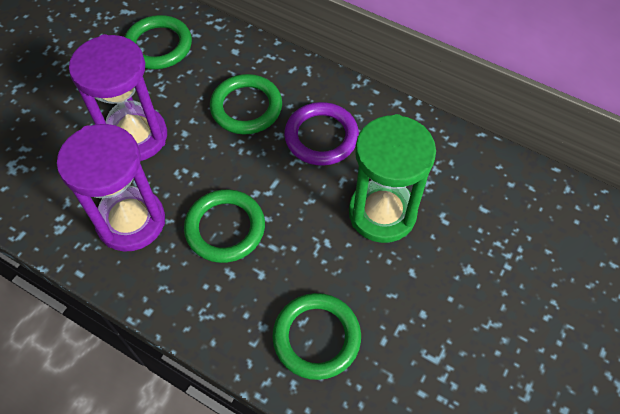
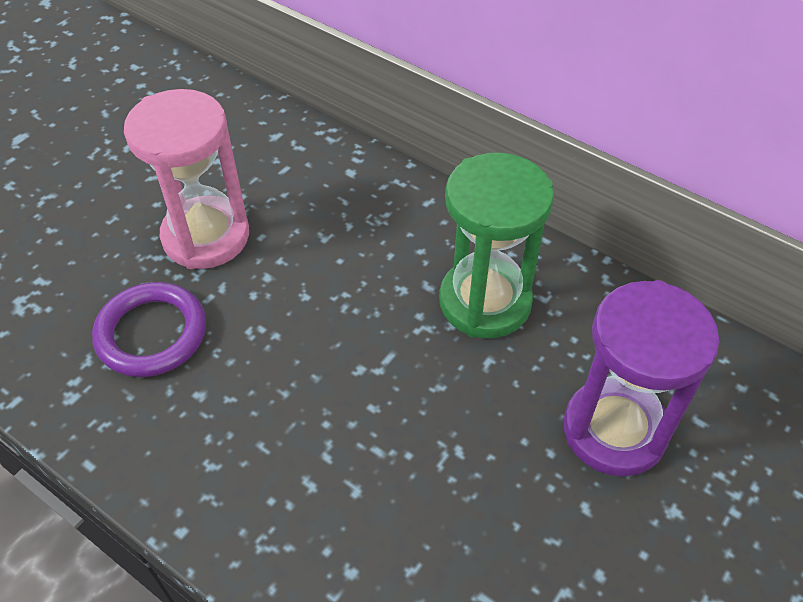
green ring: 4 -> 0
pink hourglass: 0 -> 1
purple hourglass: 2 -> 1

